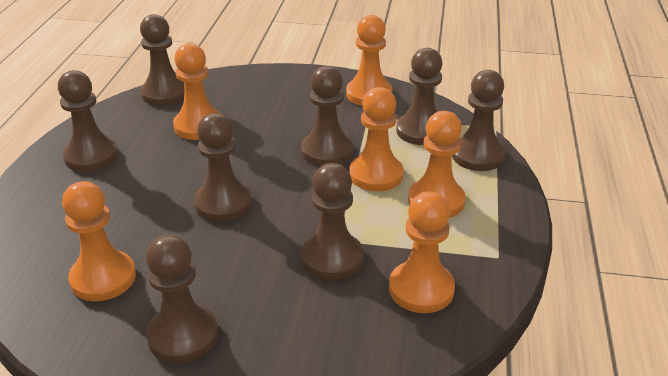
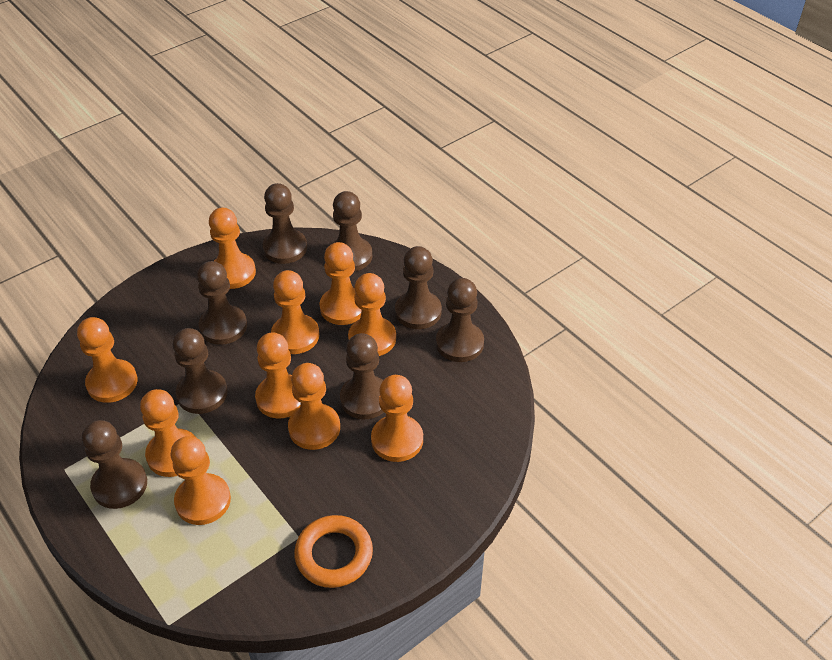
orange pawn: 6 -> 10
orange ring: 0 -> 1

